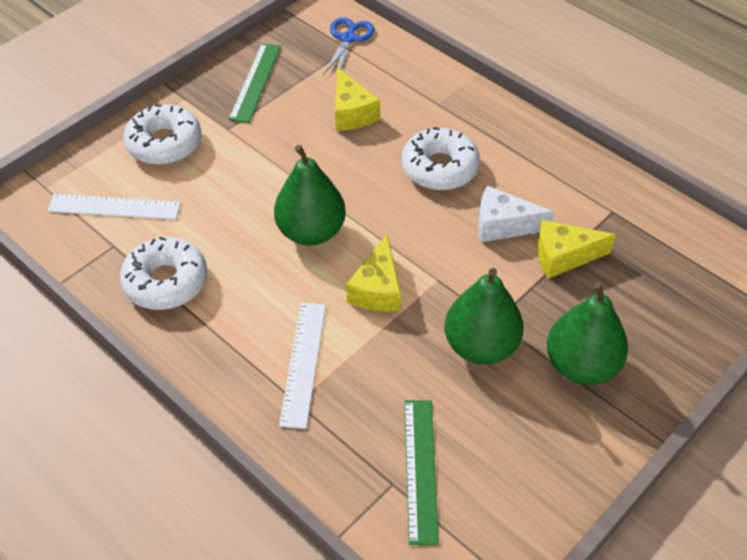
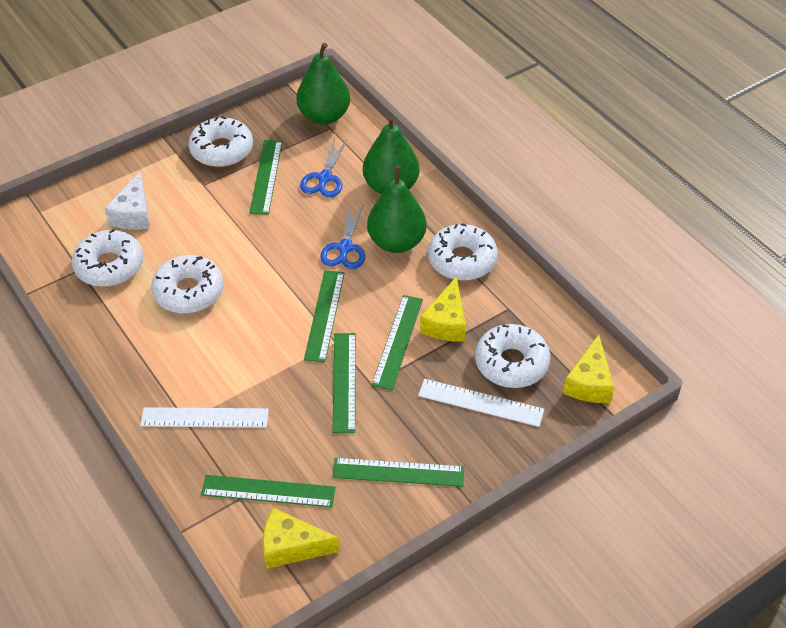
blue scissors: 1 -> 2
green ruler: 2 -> 6
white donut: 3 -> 5

